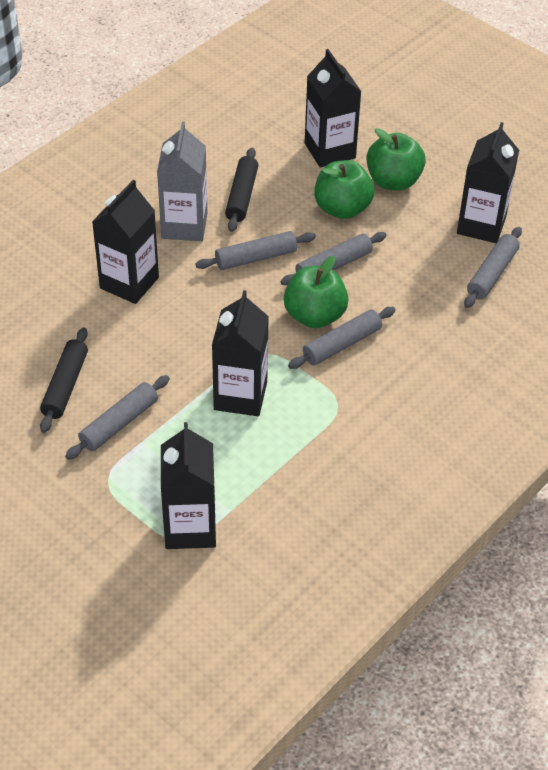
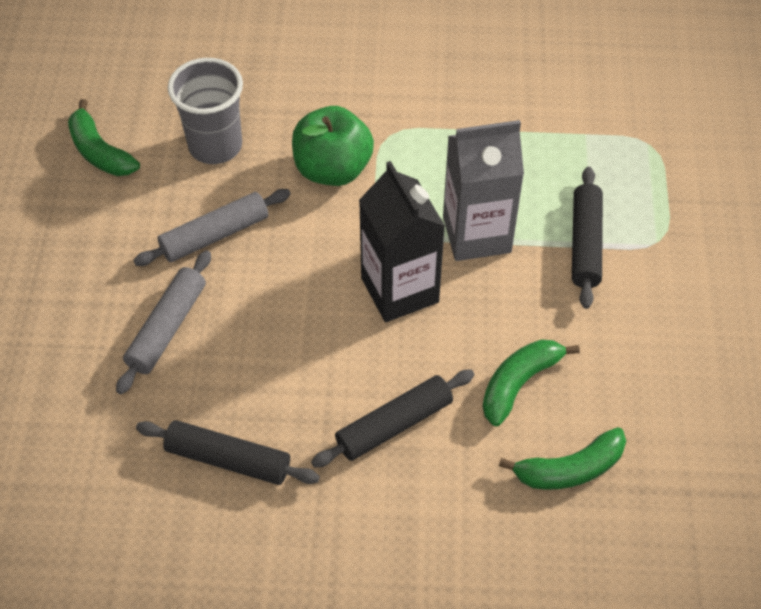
black carton: 5 -> 1
black rolling pin: 2 -> 3
green apple: 3 -> 1
green banana: 0 -> 3
grey cup: 0 -> 1
grey rolling pin: 5 -> 2

